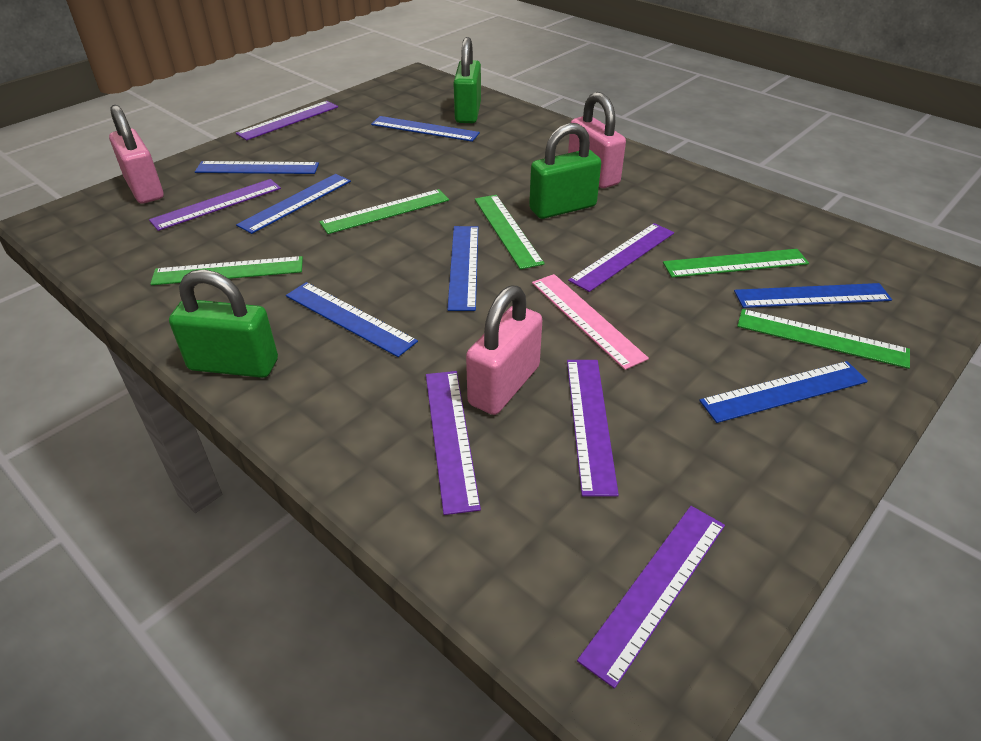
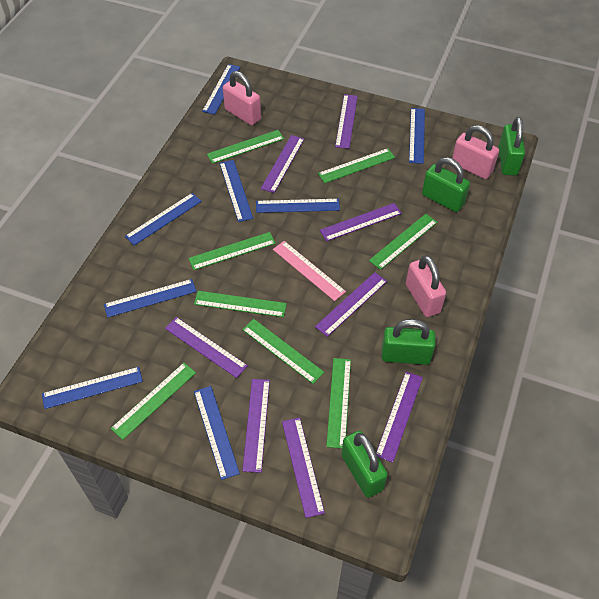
blue ruler: 7 -> 8
green padlock: 3 -> 4
green ruler: 5 -> 8
purple ruler: 6 -> 8

